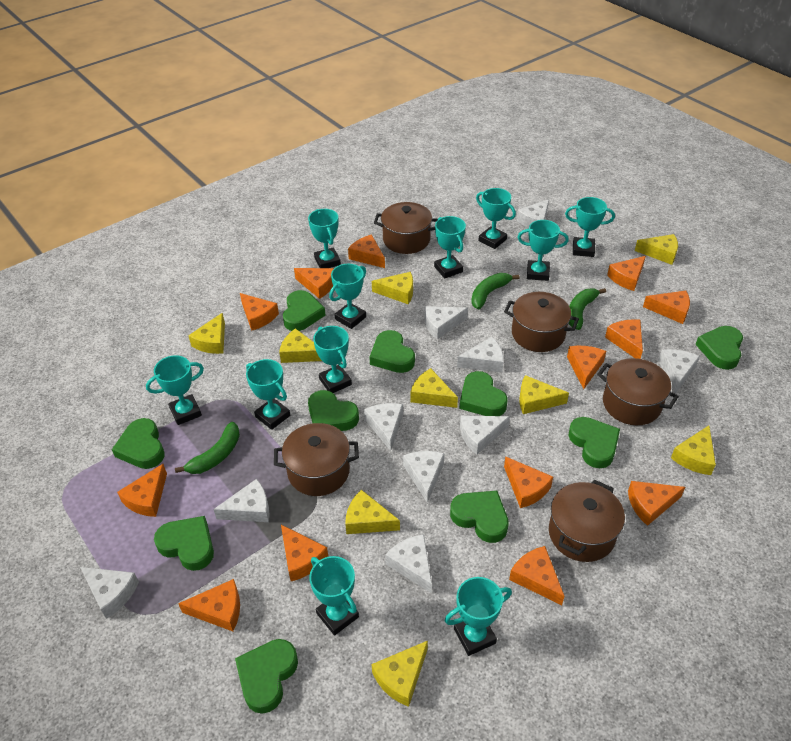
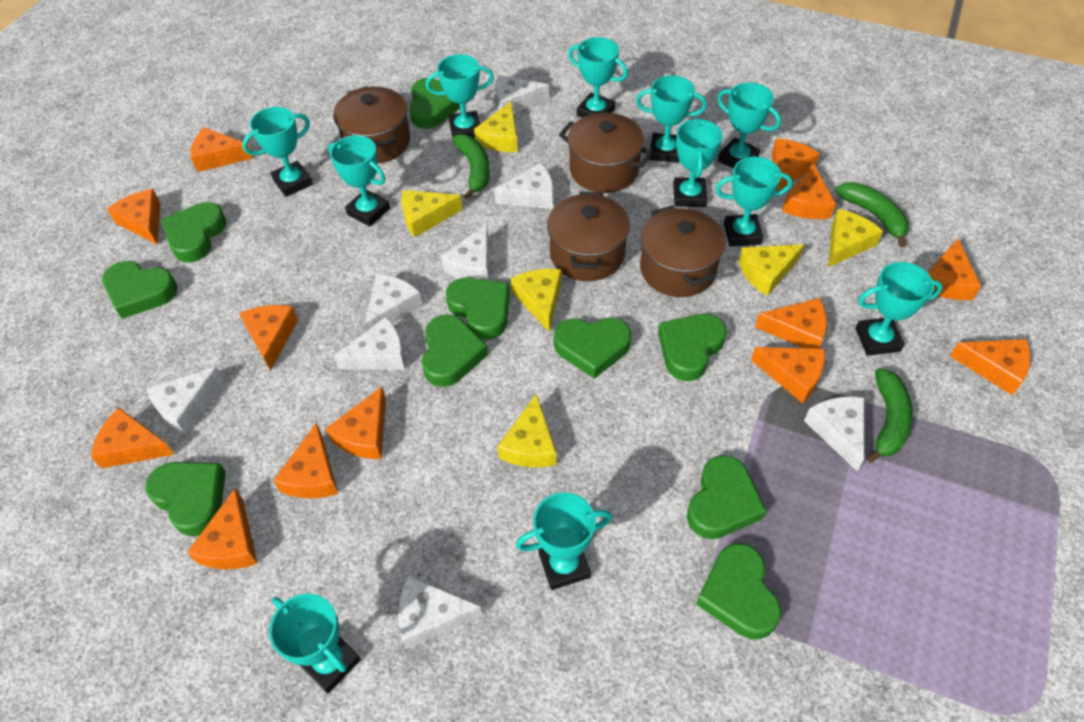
brown pot: 5 -> 4
white cheese: 10 -> 8
yellow cheese: 9 -> 6

